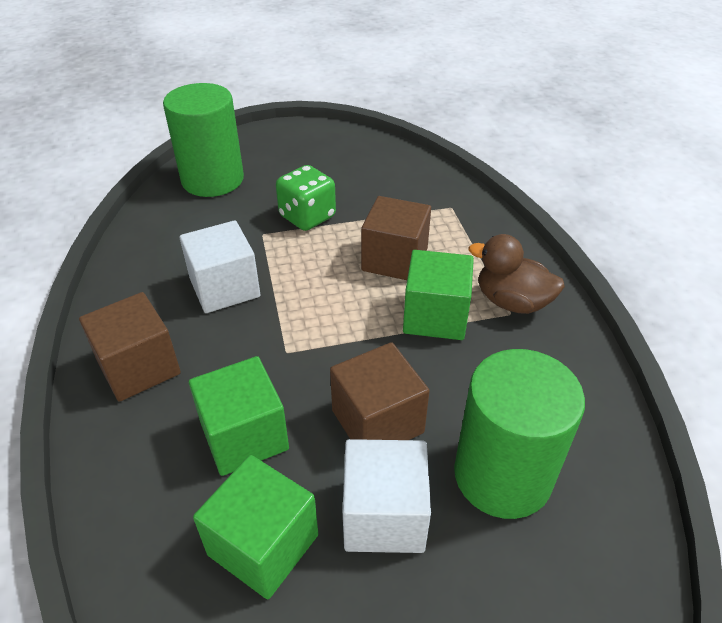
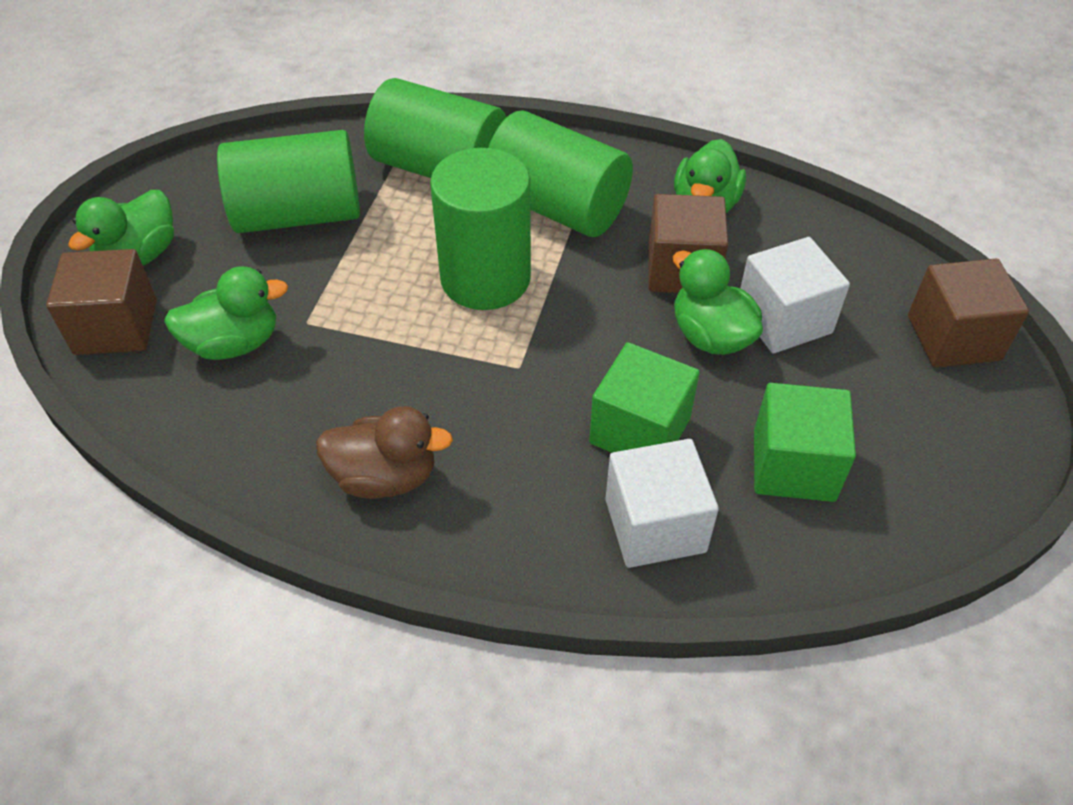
green cube: 3 -> 2
green cylinder: 2 -> 4
green dice: 1 -> 0
green duck: 0 -> 4

